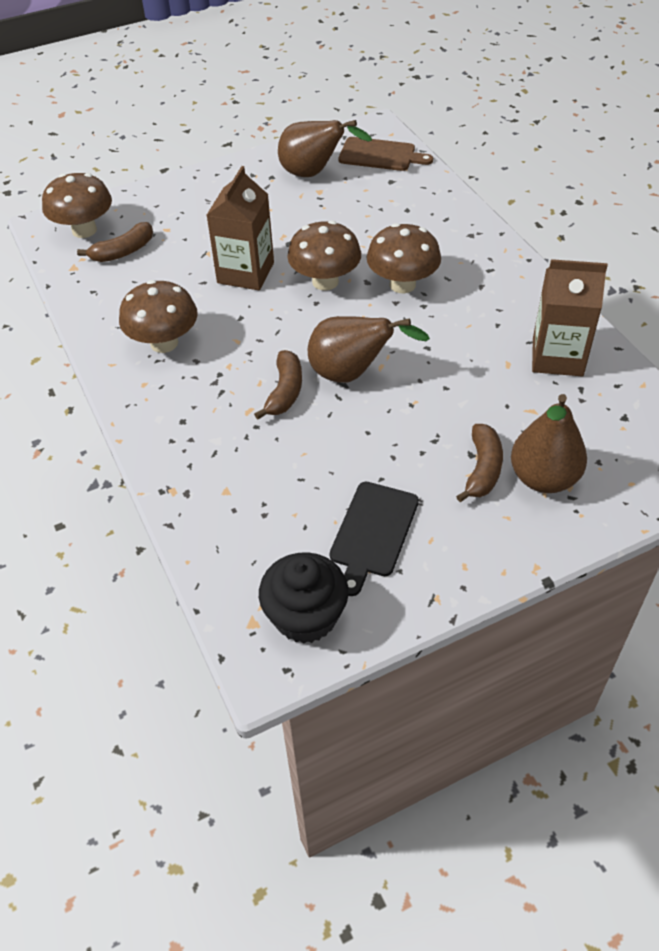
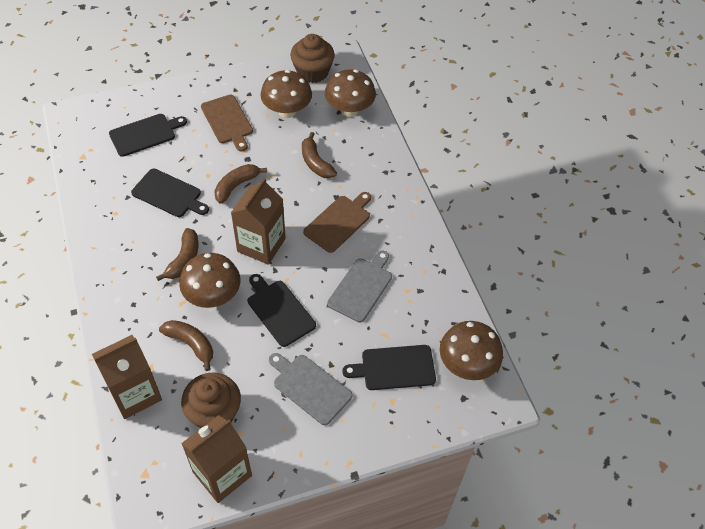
black cupcake: 1 -> 0
black cutting board: 1 -> 4
brown banana: 3 -> 4
brown carton: 2 -> 3
brown cupcake: 0 -> 2
brown cutting board: 1 -> 2
brown pear: 3 -> 0
grey cutting board: 0 -> 2

